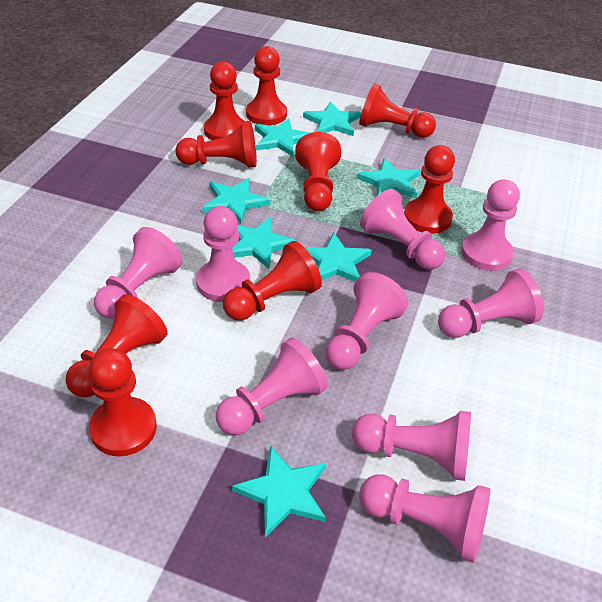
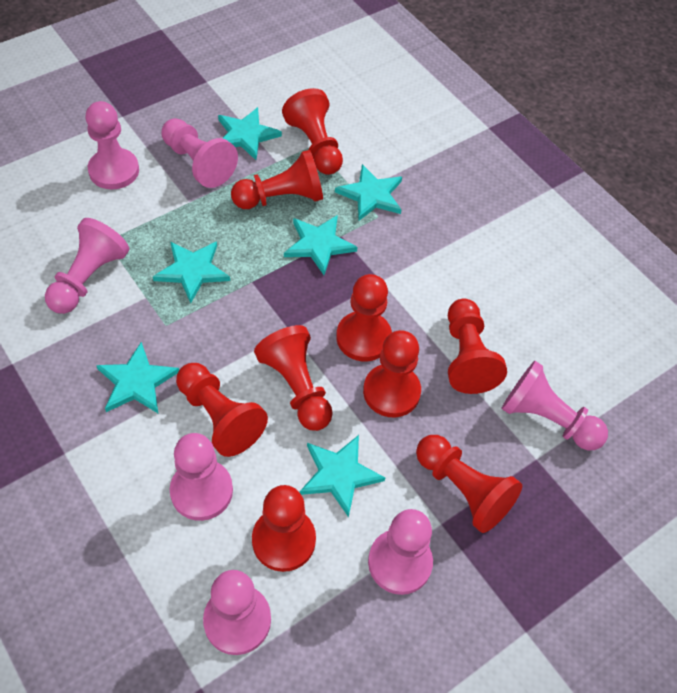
pink pawn: 9 -> 7
turquoise star: 7 -> 6

